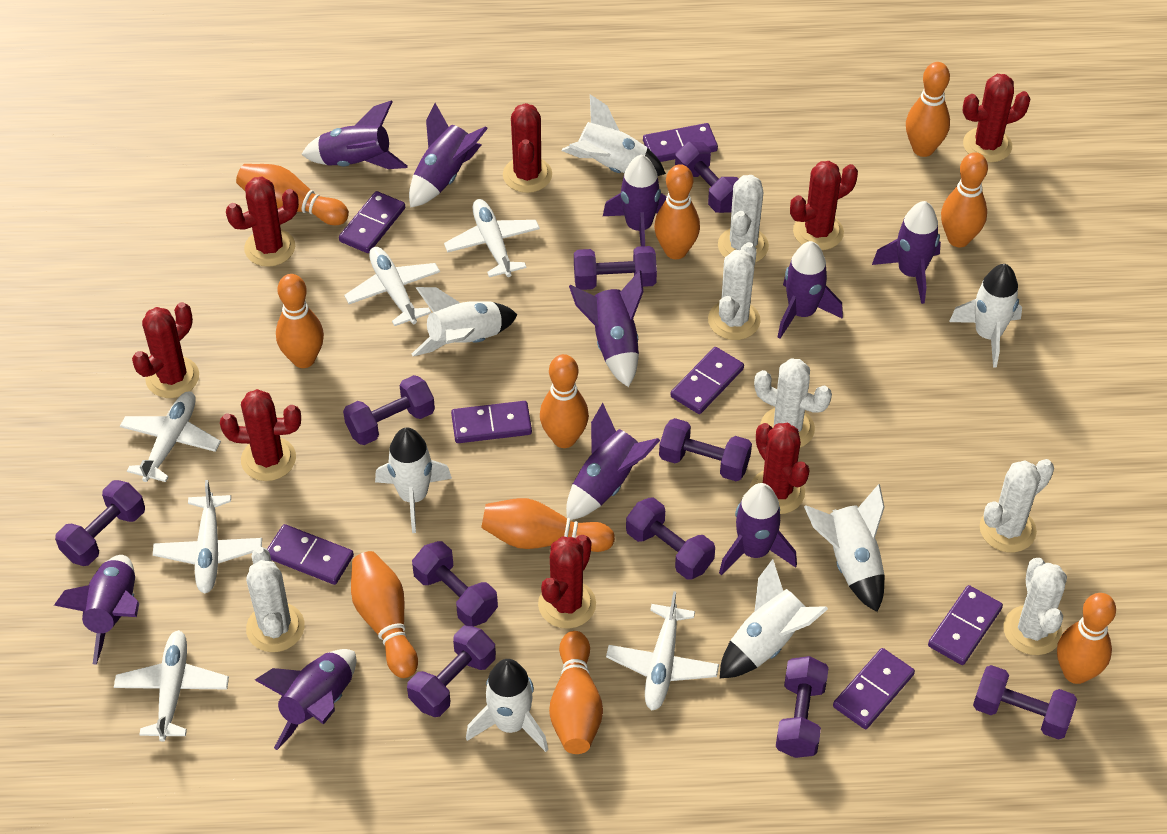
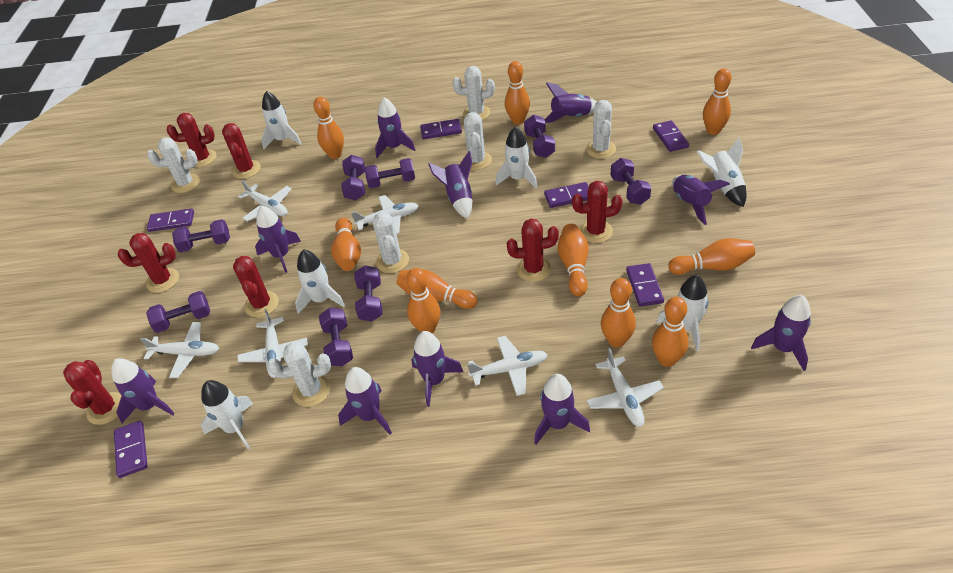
purple domino: 7 -> 6
purple dumbbell: 10 -> 8
red cactus: 8 -> 7
white rocket: 7 -> 6

